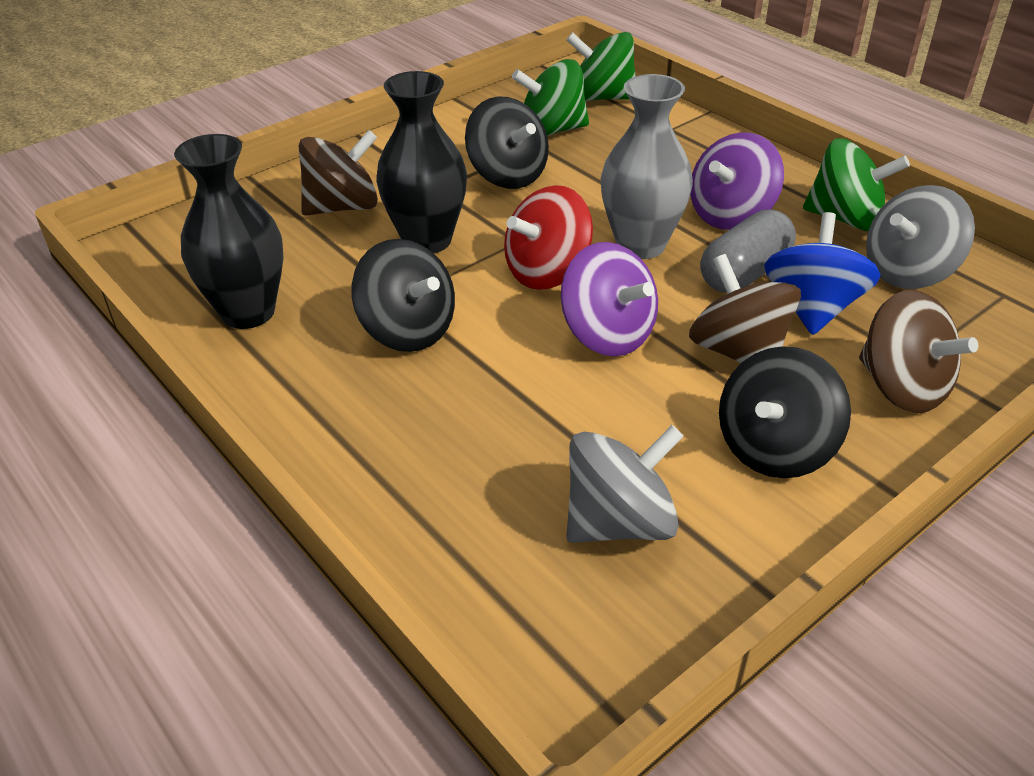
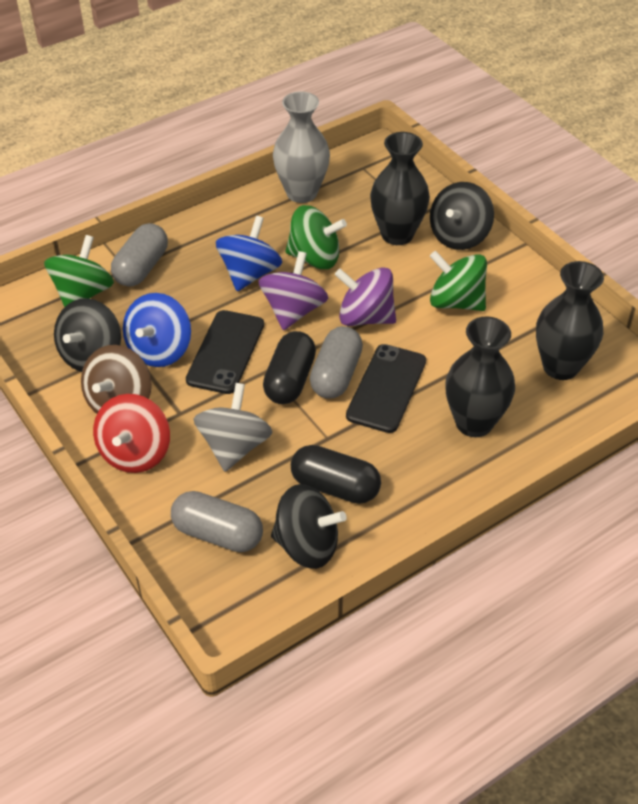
black capsule: 0 -> 2
black phone: 0 -> 2
black vase: 2 -> 3
blue spinning top: 1 -> 2
brown spinning top: 3 -> 1
grey capsule: 1 -> 3
grey spinning top: 2 -> 1

